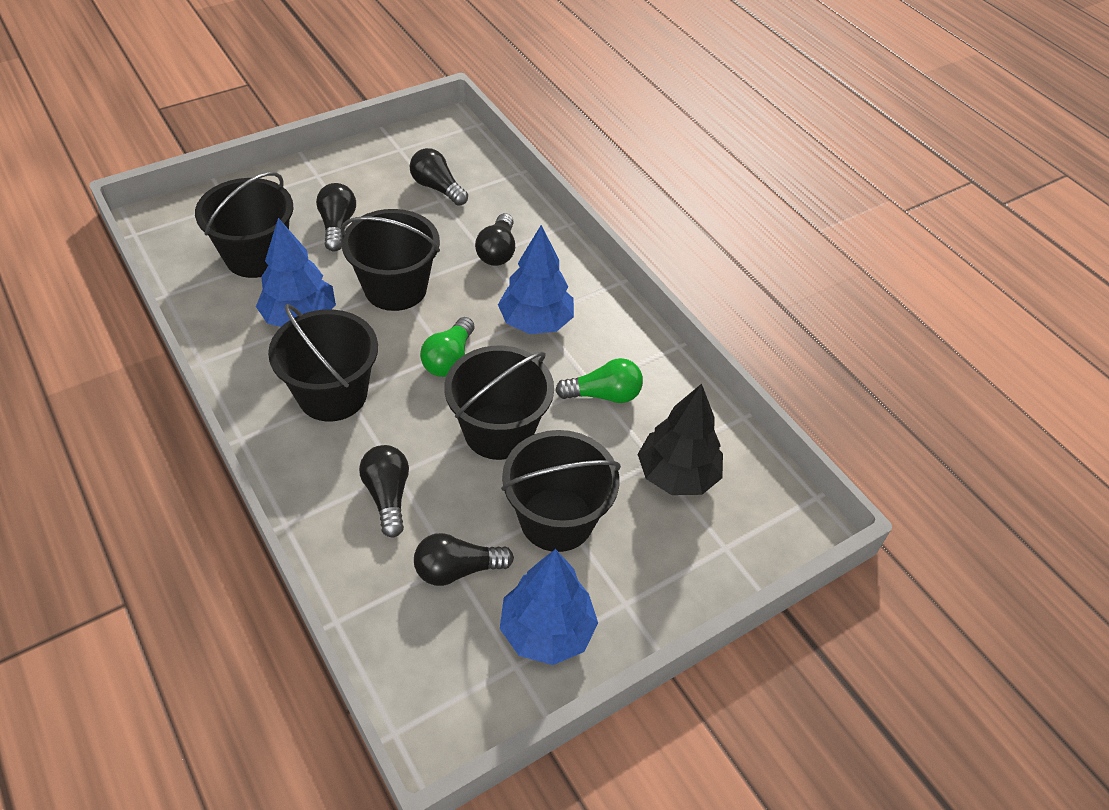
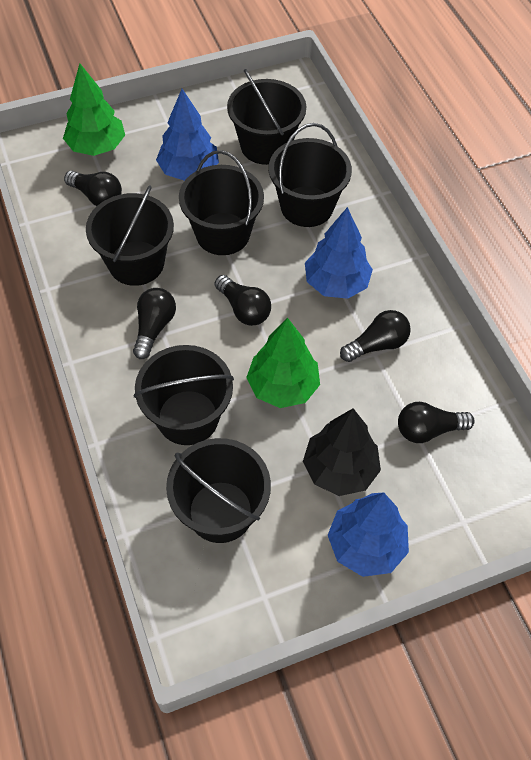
black bucket: 5 -> 6
green light bulb: 2 -> 0
green tree: 0 -> 2

